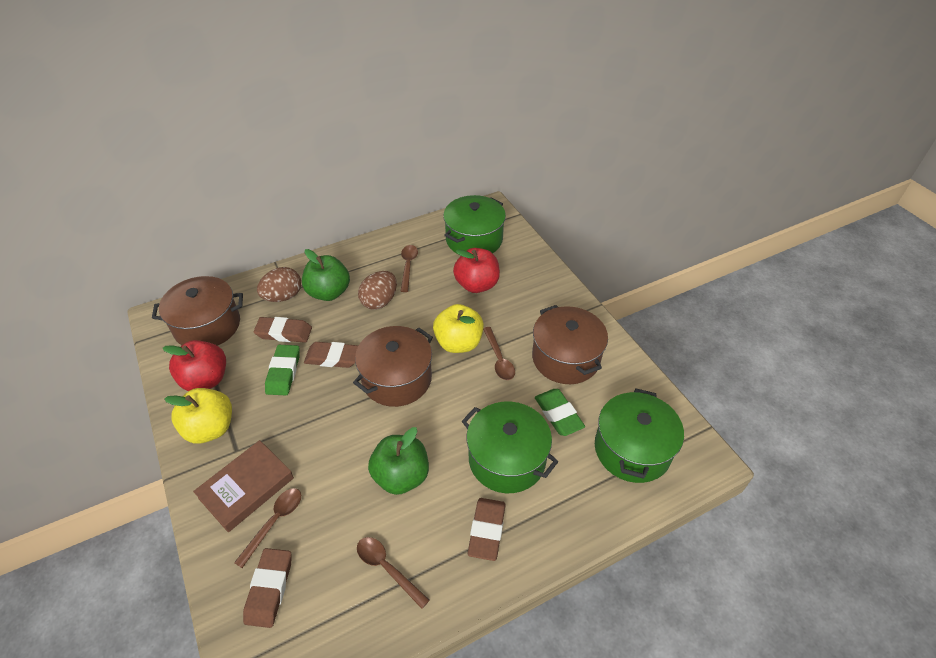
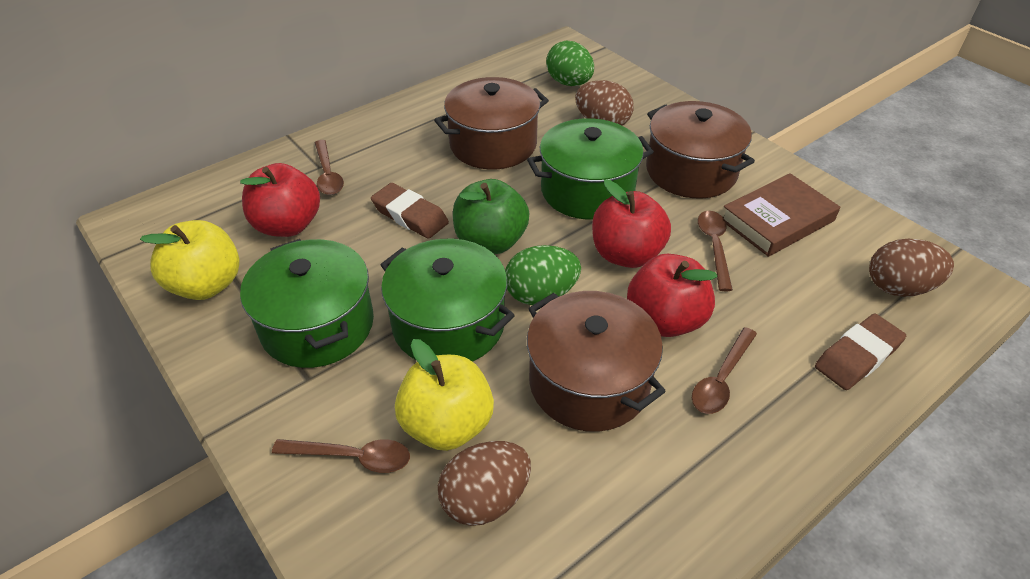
brown egg: 2 -> 3
brown eraser: 4 -> 2
green apple: 2 -> 1
green egg: 0 -> 2
green eraser: 2 -> 0
red apple: 2 -> 3

